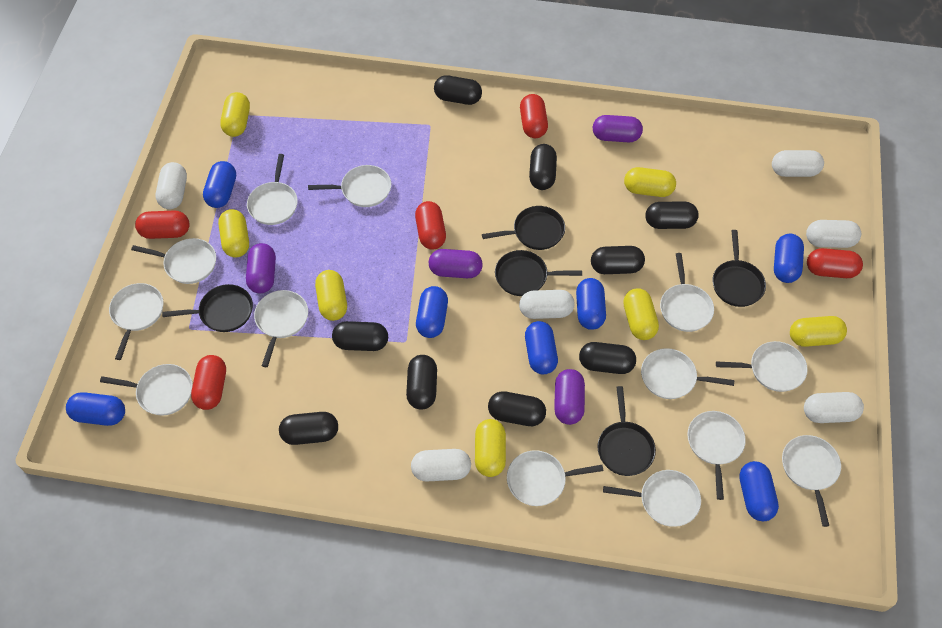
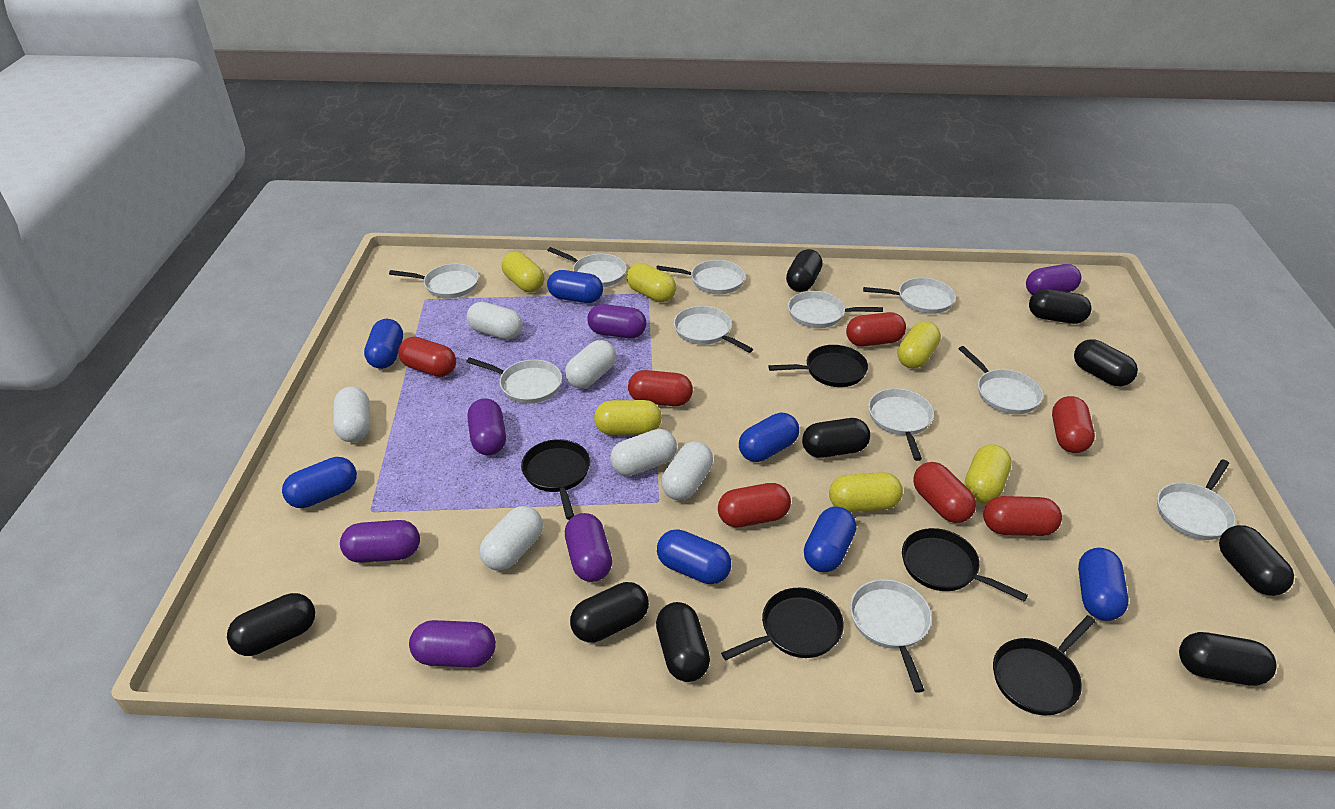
purple capsule: 4 -> 6
red capsule: 5 -> 7
white pan: 13 -> 11
yellow capsule: 7 -> 6

